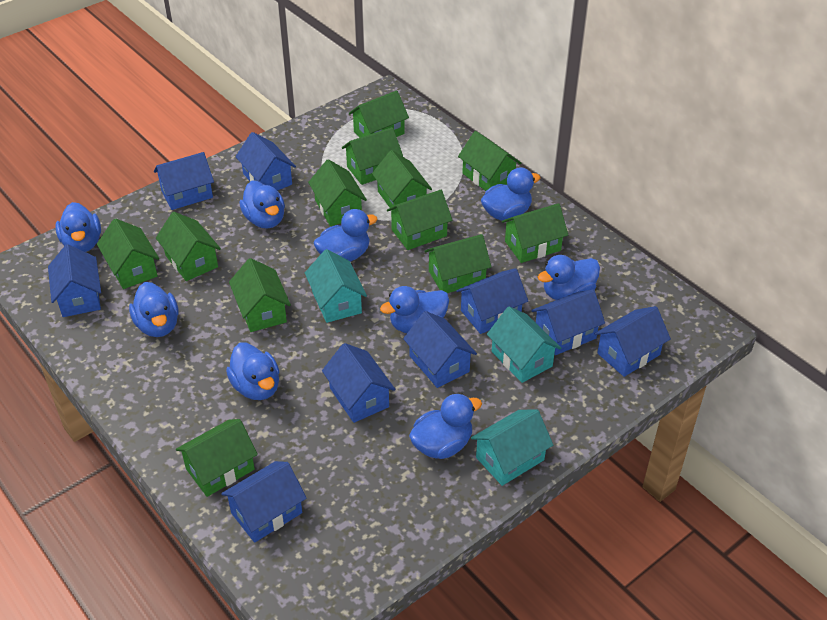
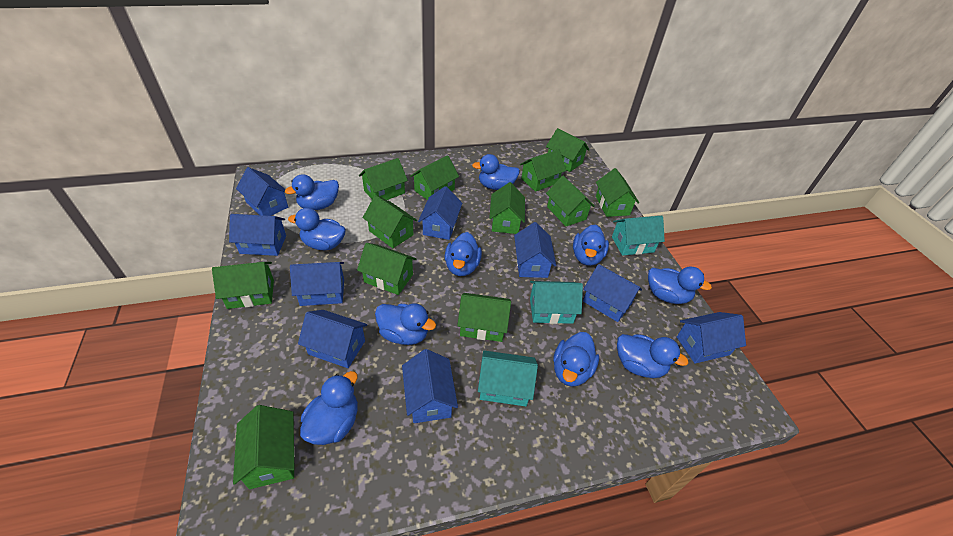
blue duck: 9 -> 10

